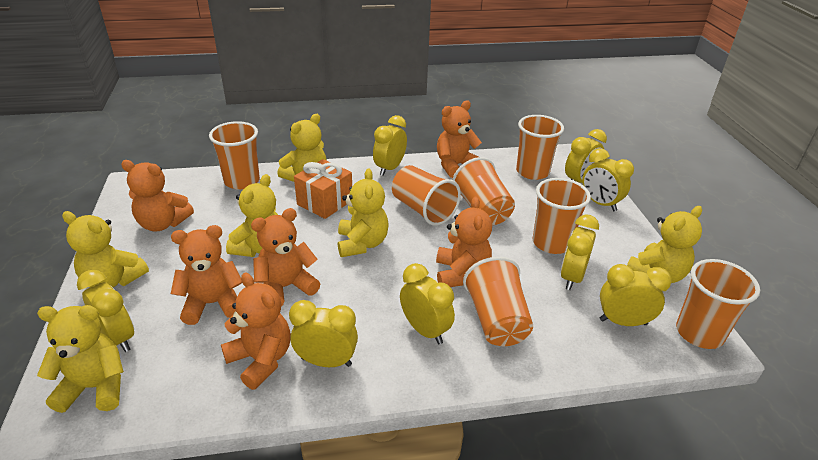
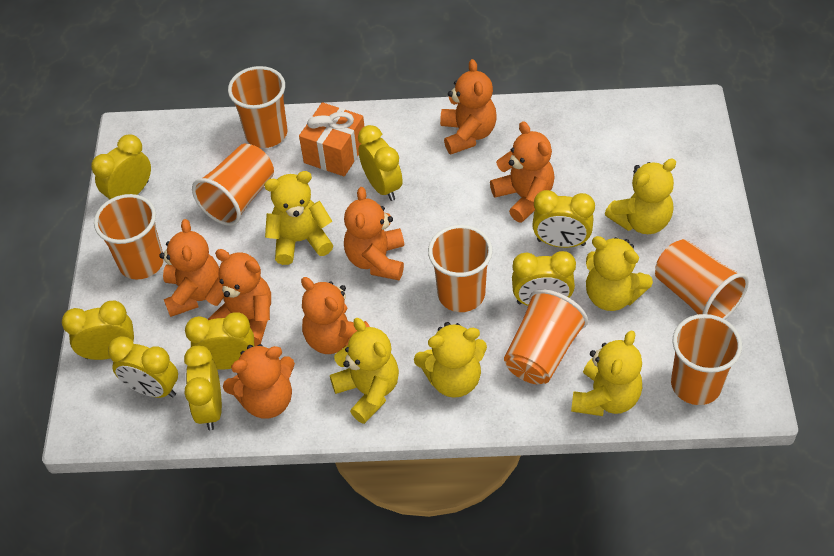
orange teddy bear: 6 -> 7

